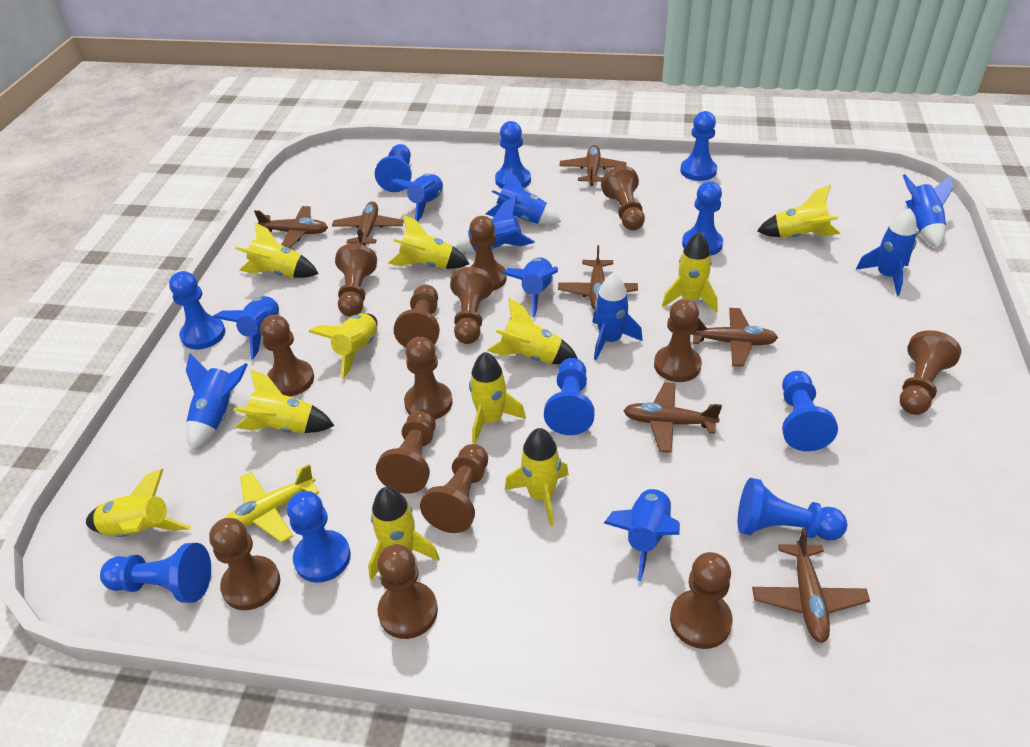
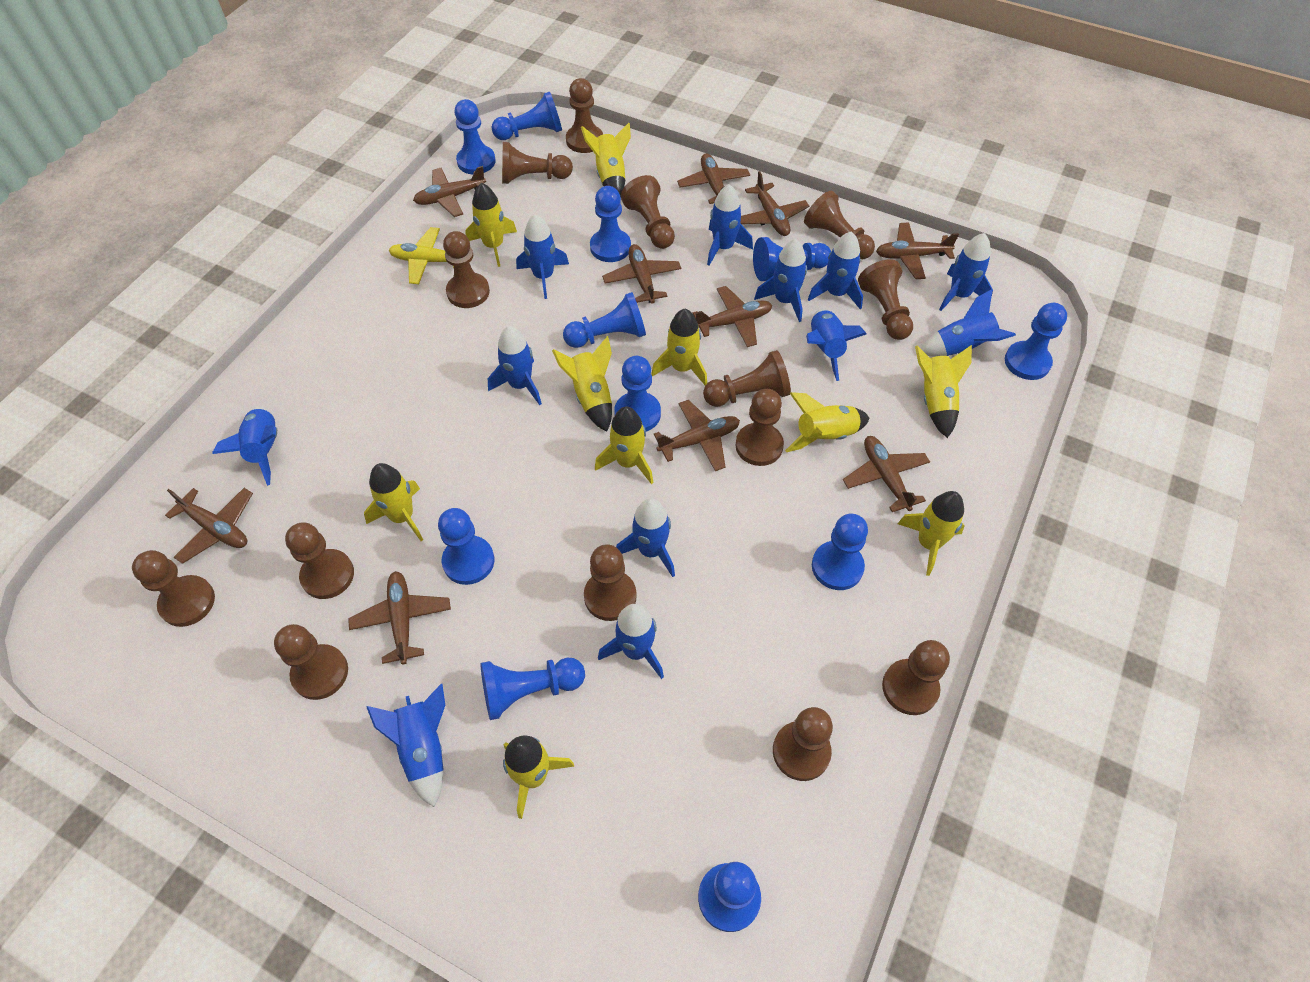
blue pawn: 10 -> 11
blue rocket: 10 -> 12
brown plane: 7 -> 10
yellow rocket: 11 -> 10

